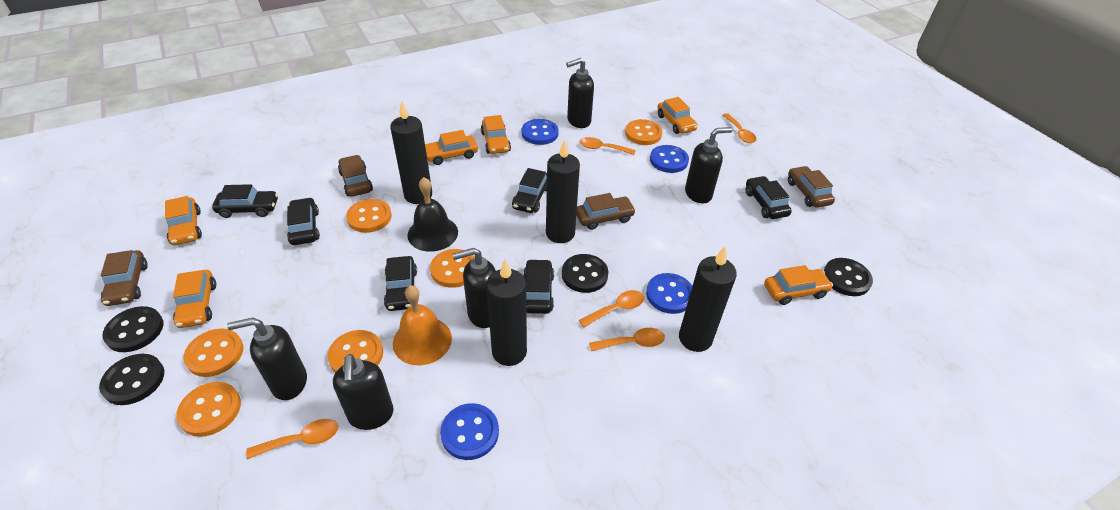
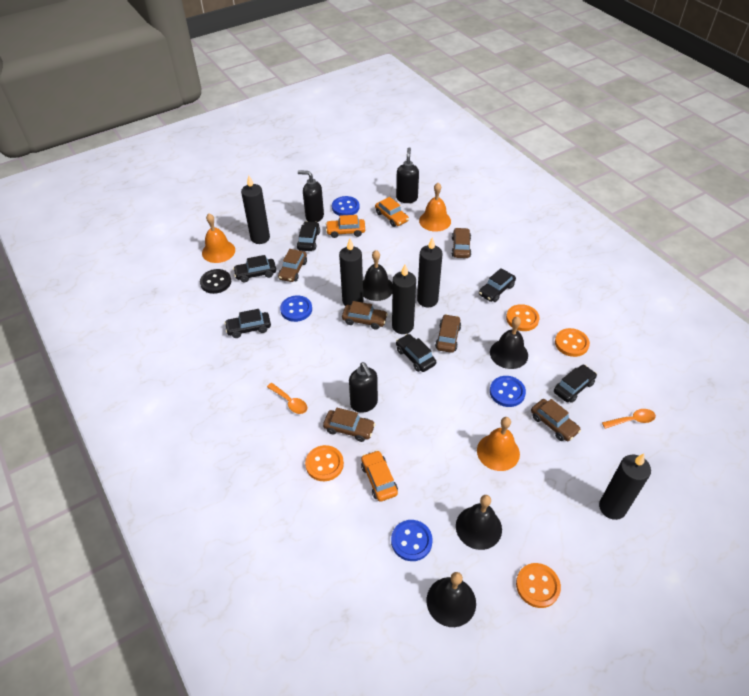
black bell: 1 -> 4
black button: 4 -> 1
black candle: 4 -> 5
black soap dispenser: 5 -> 3
brown car: 4 -> 6
orange bell: 1 -> 3
orange button: 6 -> 4
orange car: 6 -> 3
orange spoon: 5 -> 2

